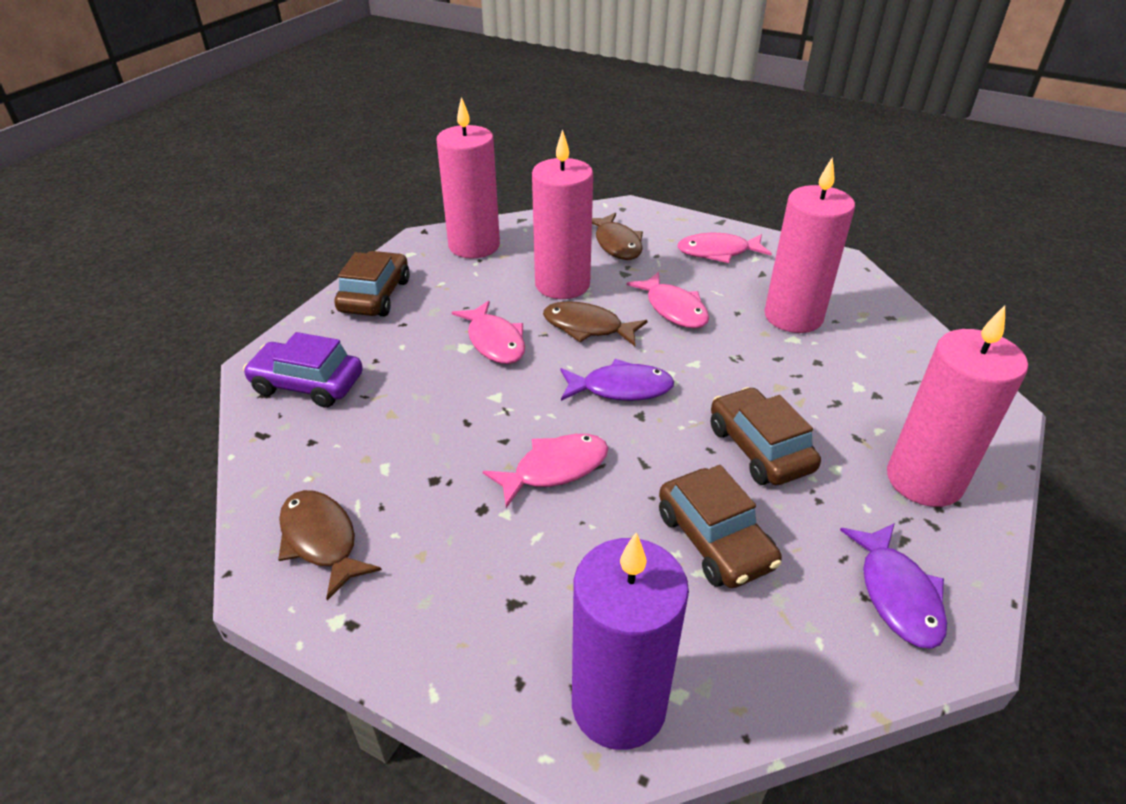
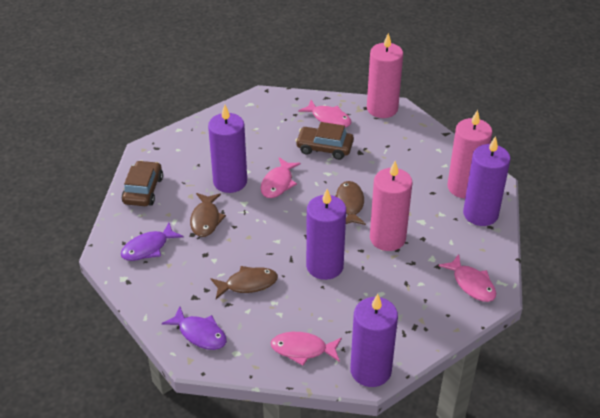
brown car: 3 -> 2
pink candle: 4 -> 3
purple candle: 1 -> 4
purple car: 1 -> 0

